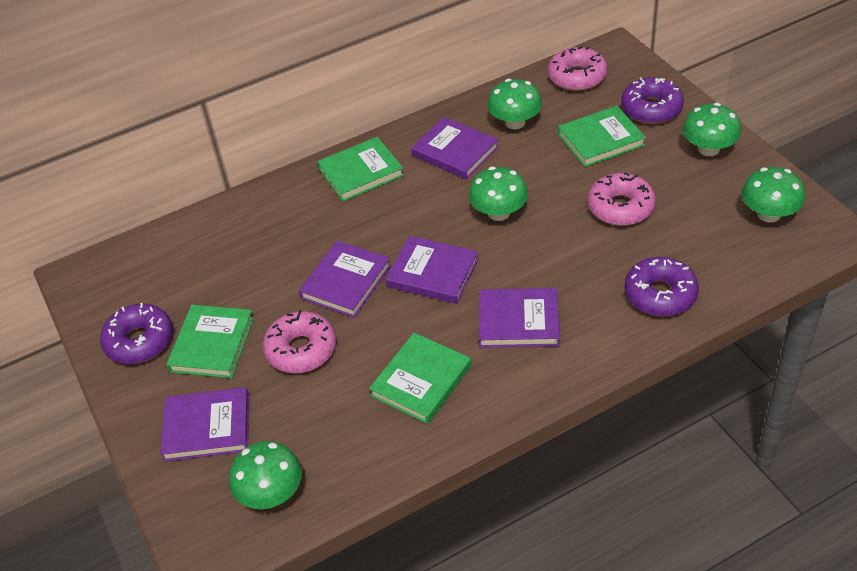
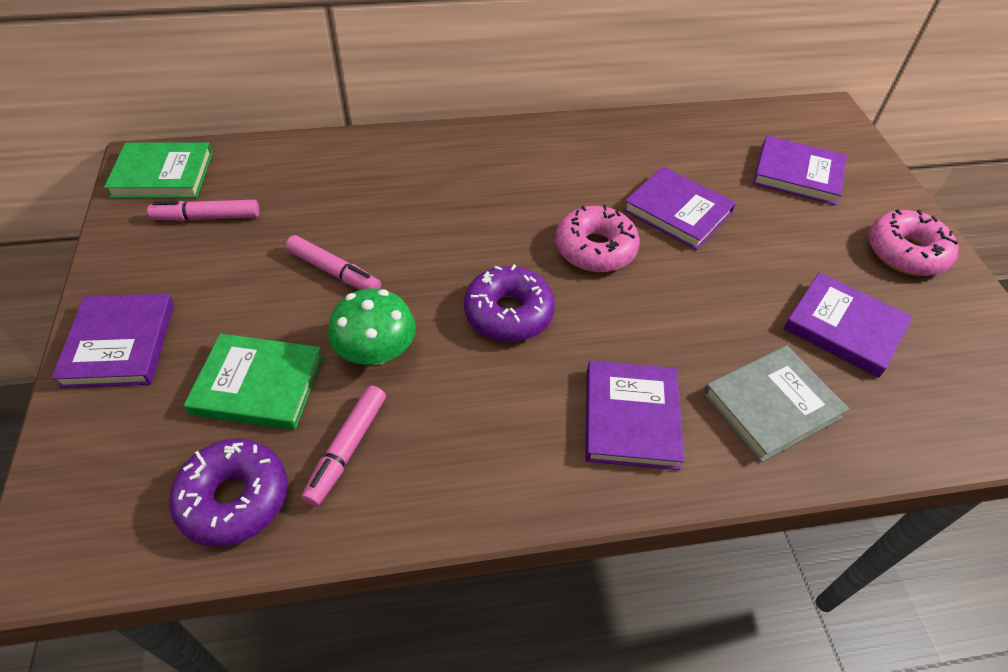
green book: 4 -> 2
green mushroom: 5 -> 1
grey book: 0 -> 1
pink donut: 3 -> 2
pink marker: 0 -> 3
purple donut: 3 -> 2

